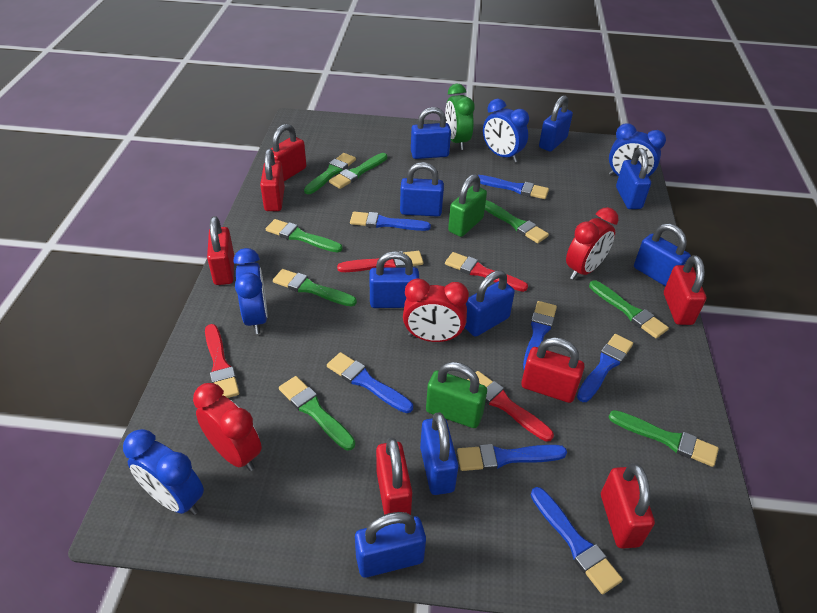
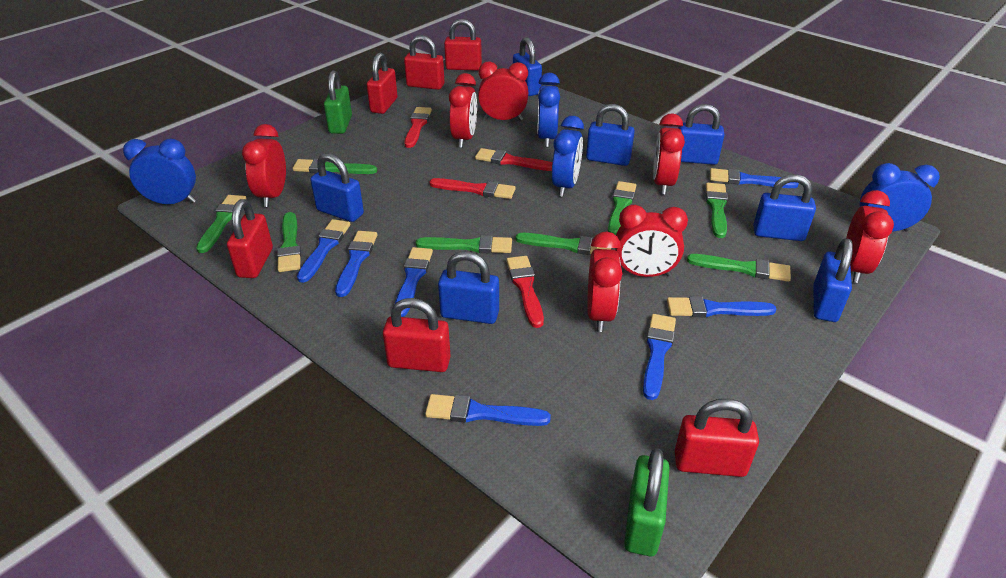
blue padlock: 9 -> 7
green clock: 1 -> 0
red clock: 3 -> 7
red padlock: 7 -> 6

